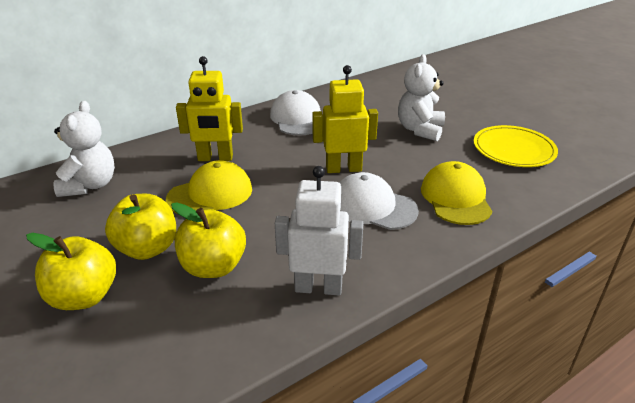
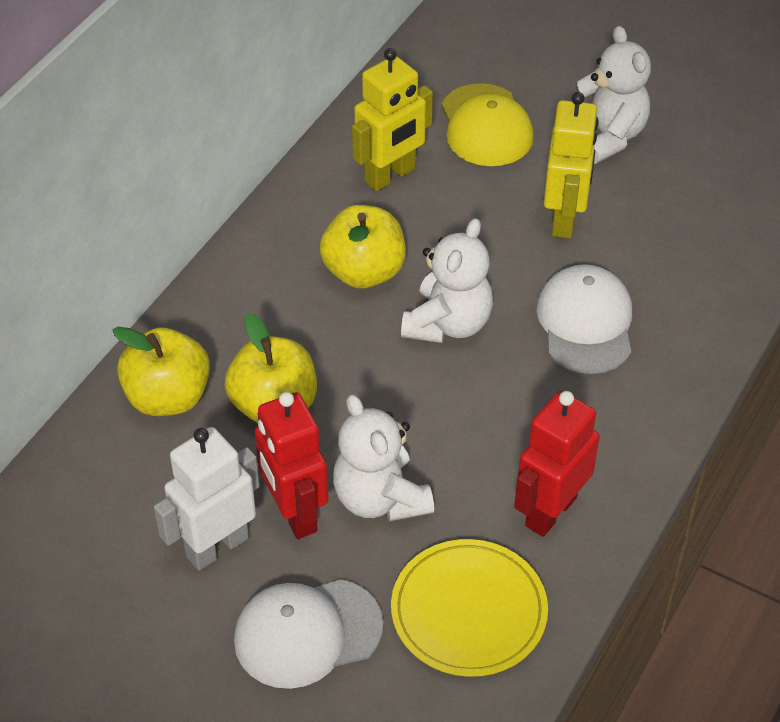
red robot: 0 -> 2
white teddy bear: 2 -> 3
yellow cap: 2 -> 1

